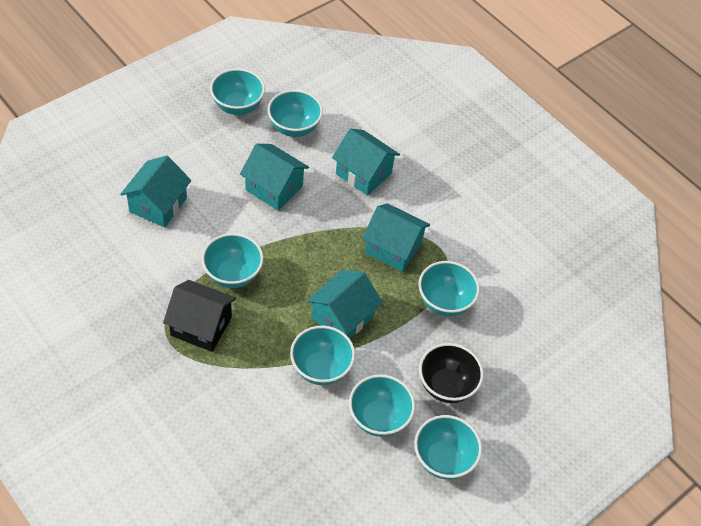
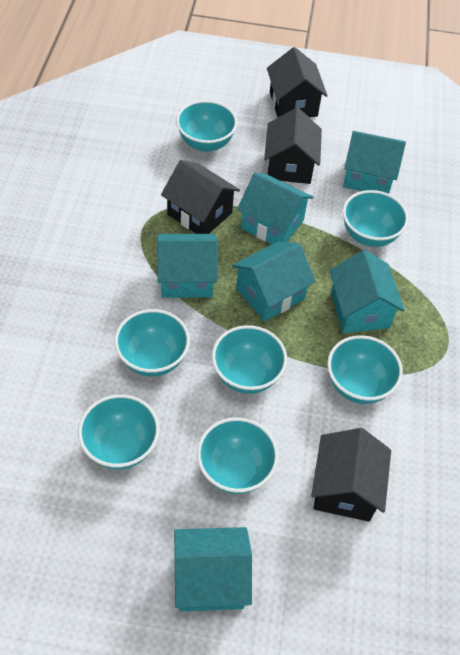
black bowl: 1 -> 0
black house: 1 -> 4
turquoise house: 5 -> 6

